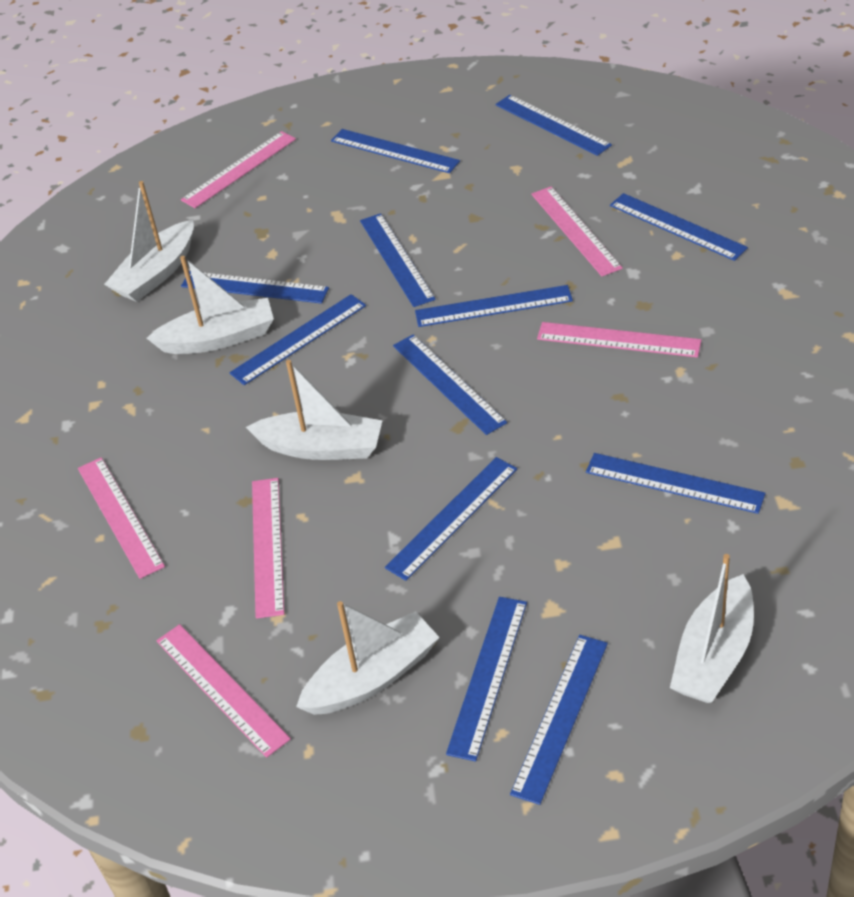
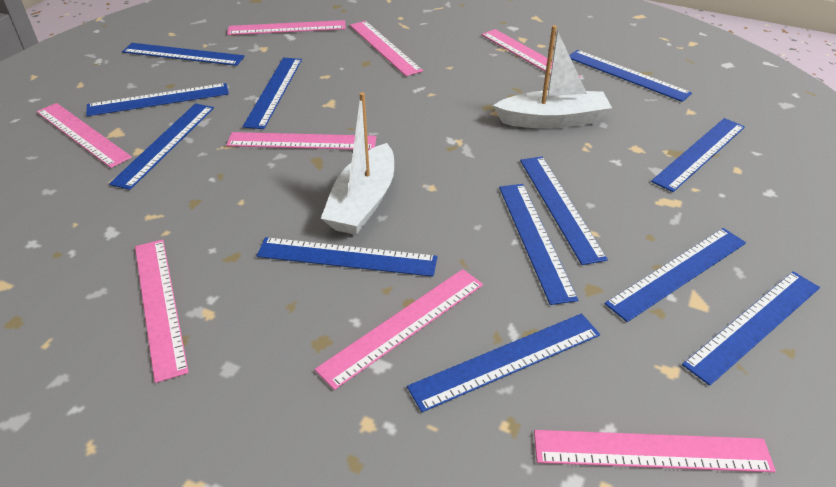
pink ruler: 6 -> 8
white boat: 5 -> 2

